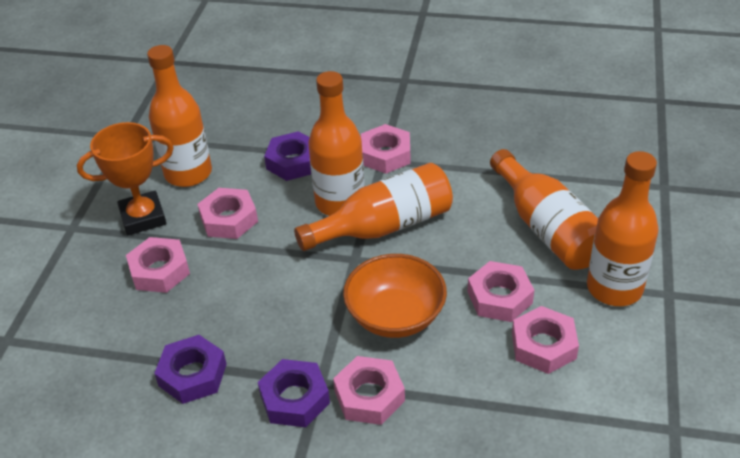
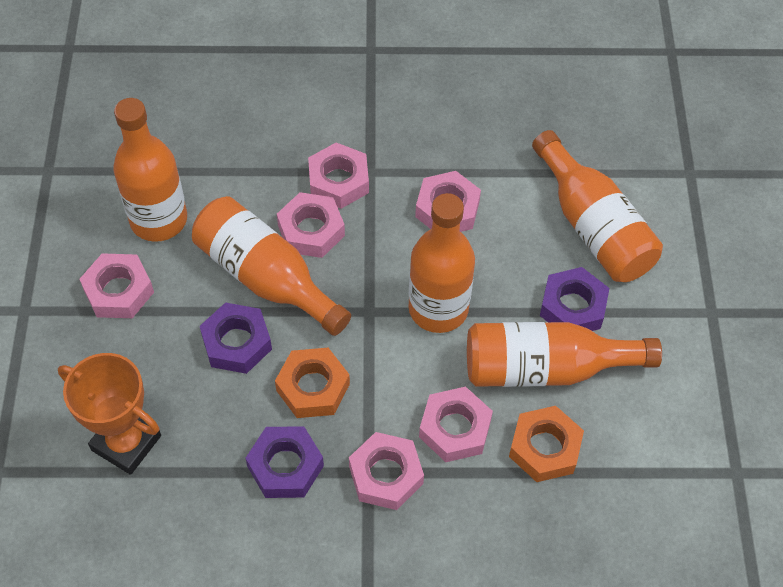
orange bowl: 1 -> 0
orange nut: 0 -> 2

